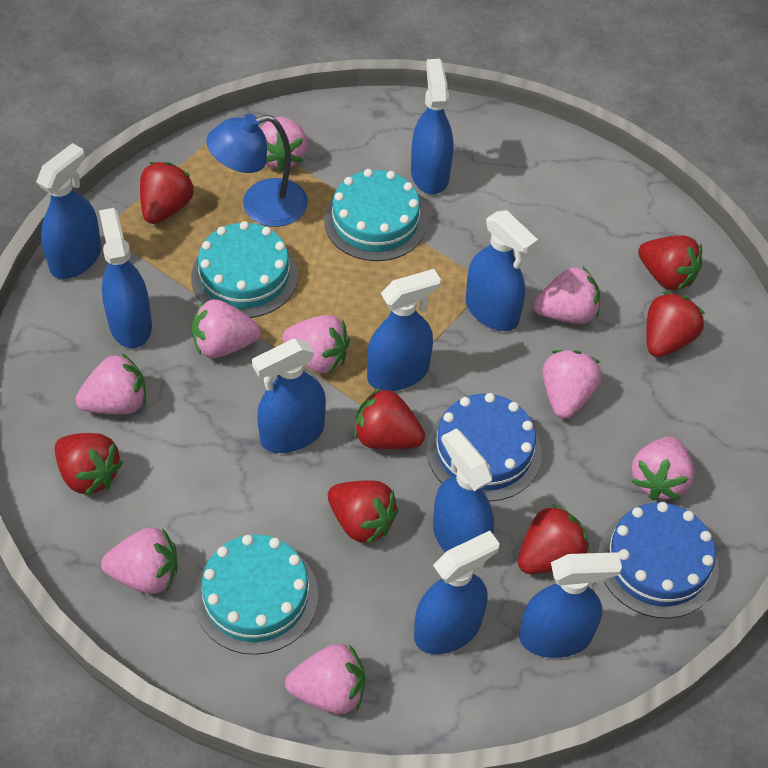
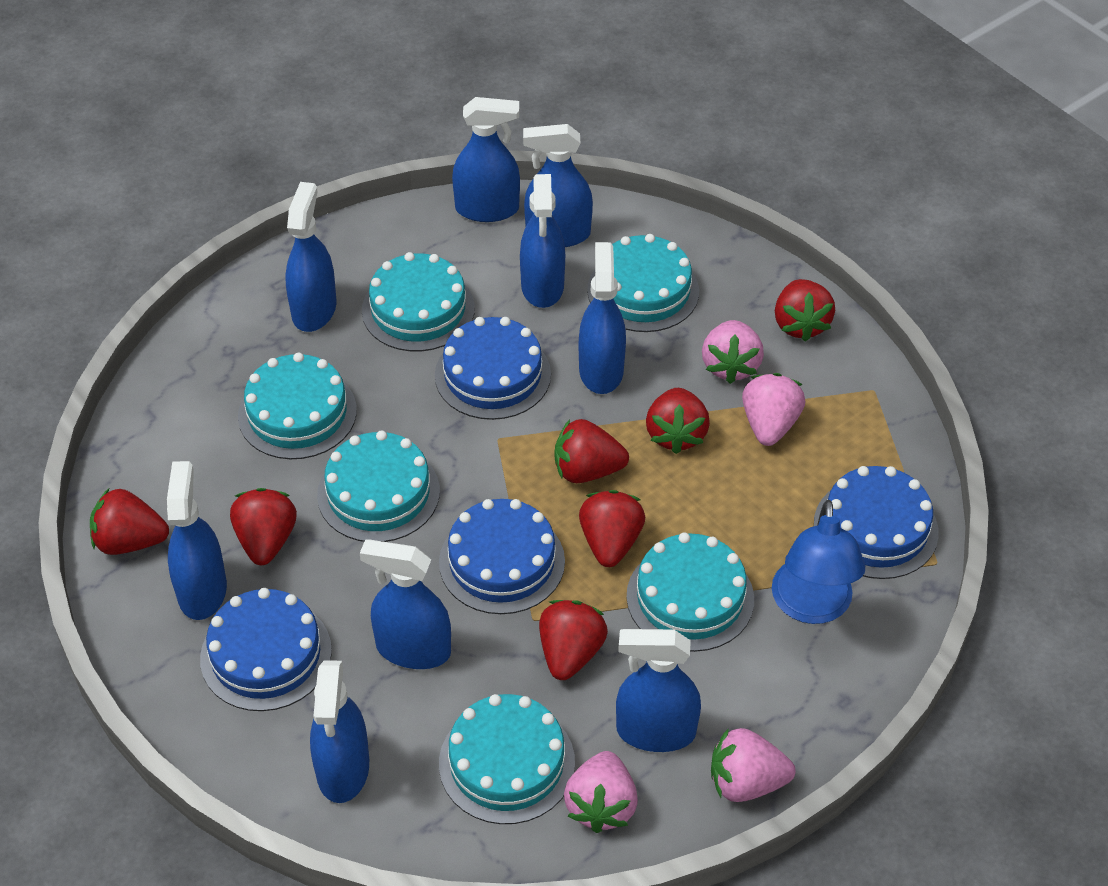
blue cake: 2 -> 4
pink strawberry: 9 -> 4
turquoise cake: 3 -> 6

